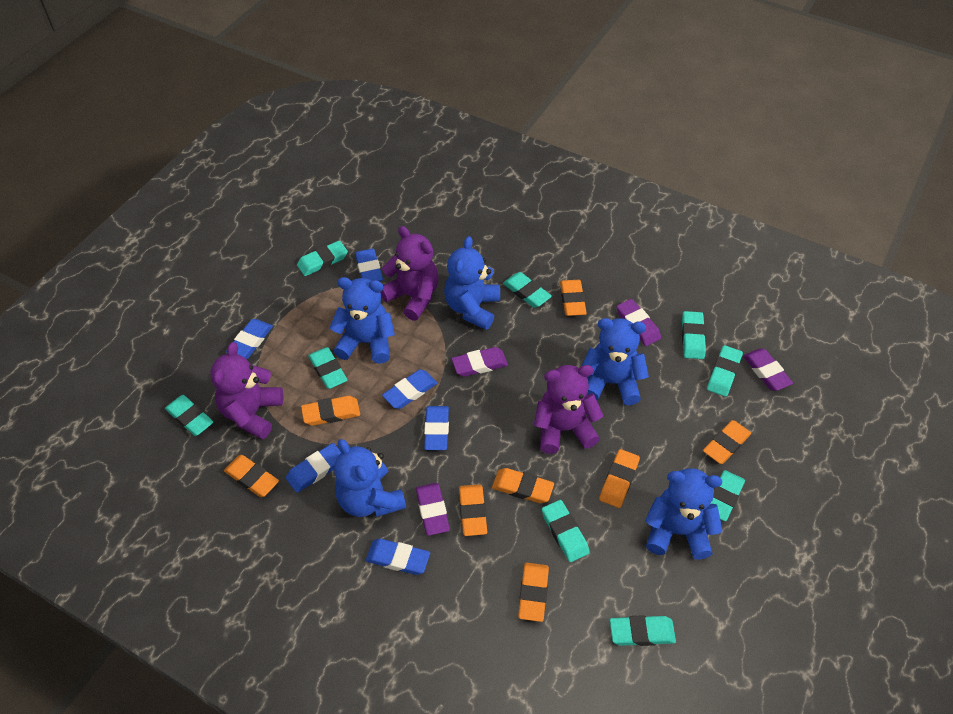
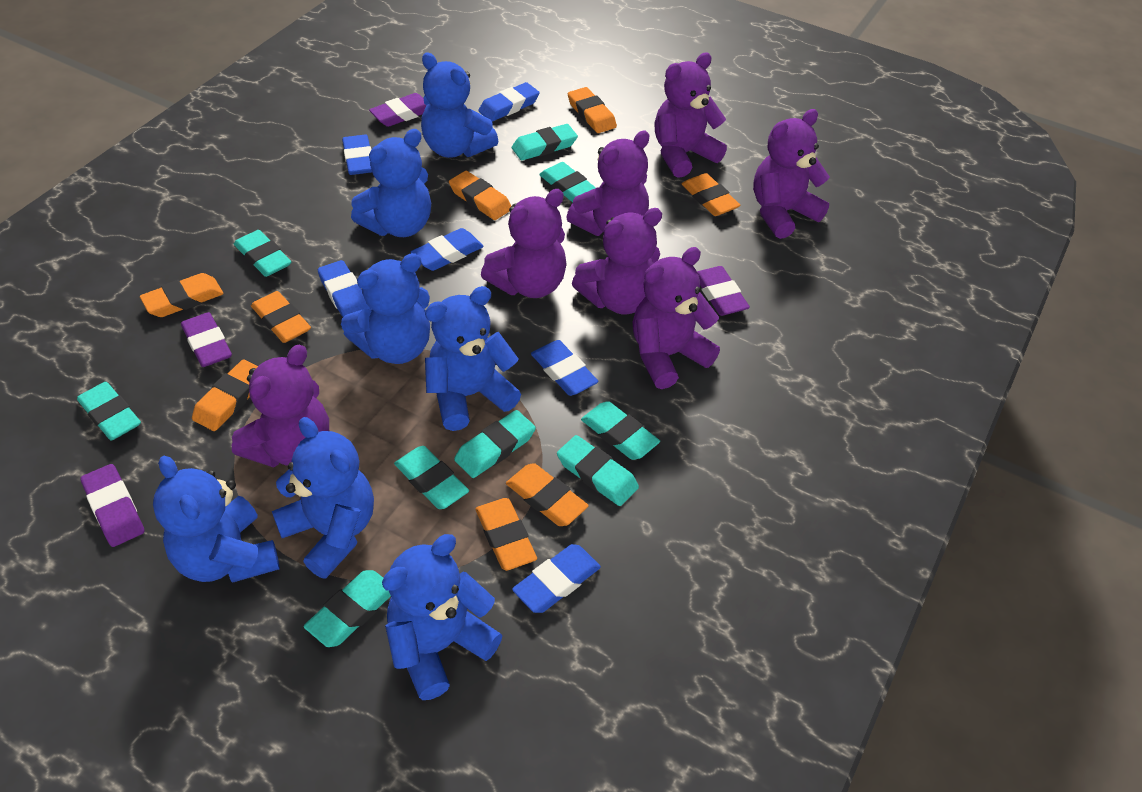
blue teddy bear: 5 -> 7
purple teddy bear: 3 -> 7

